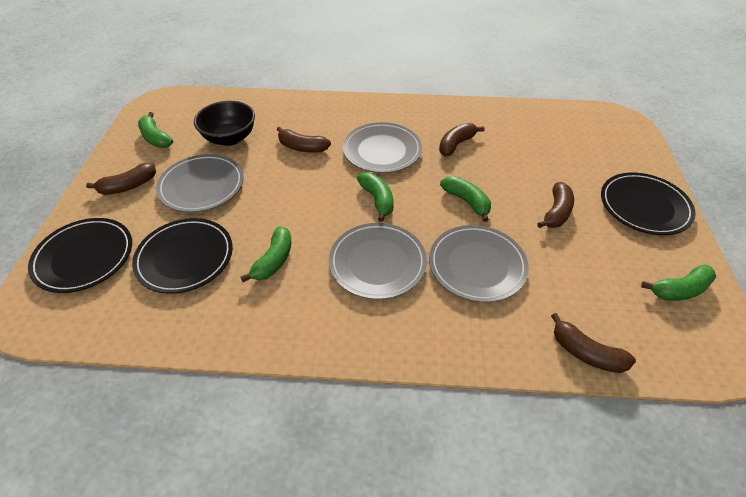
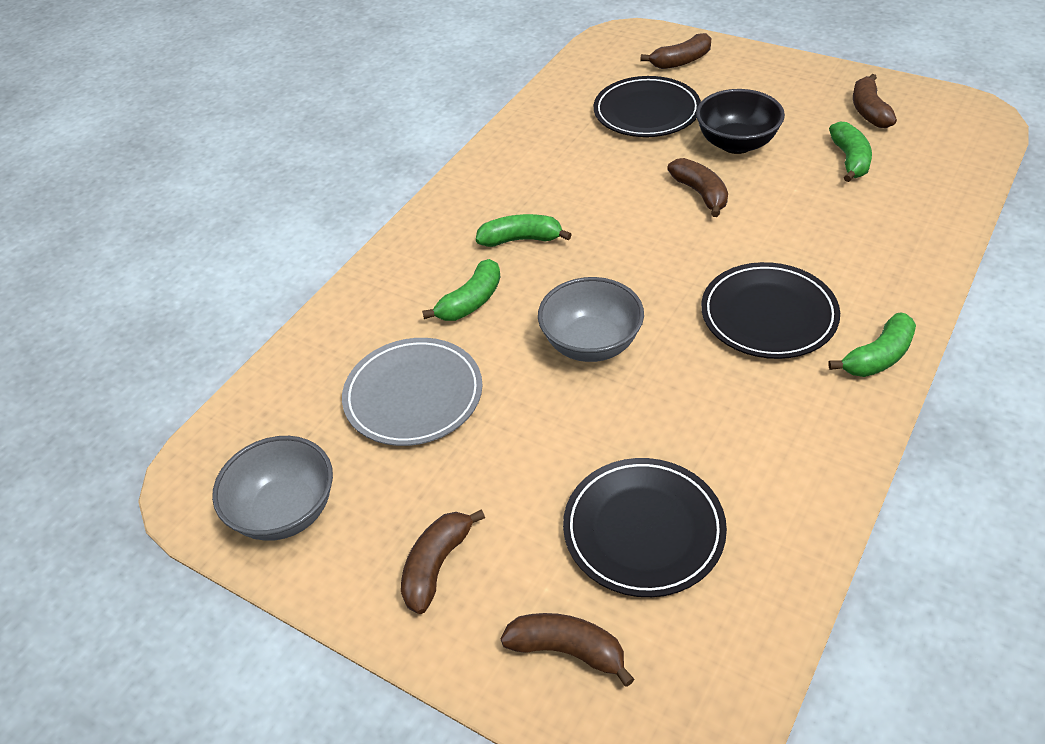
green banana: 5 -> 4
grey bowl: 0 -> 2
grey plate: 4 -> 1

